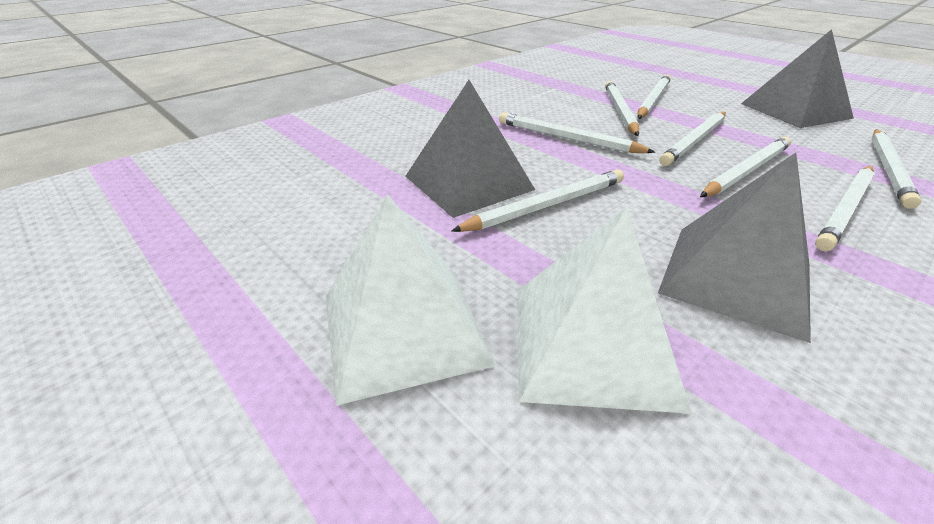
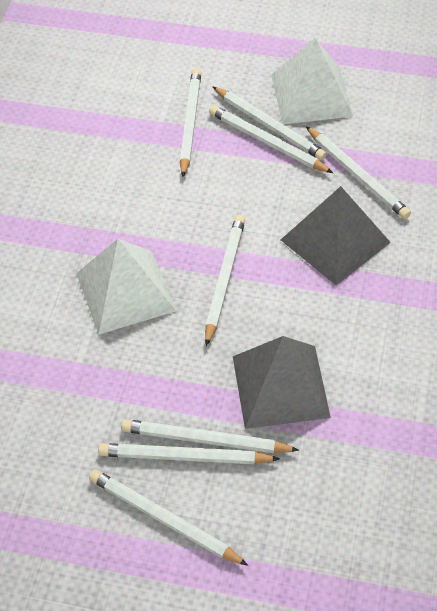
grey pyramid: 3 -> 2

